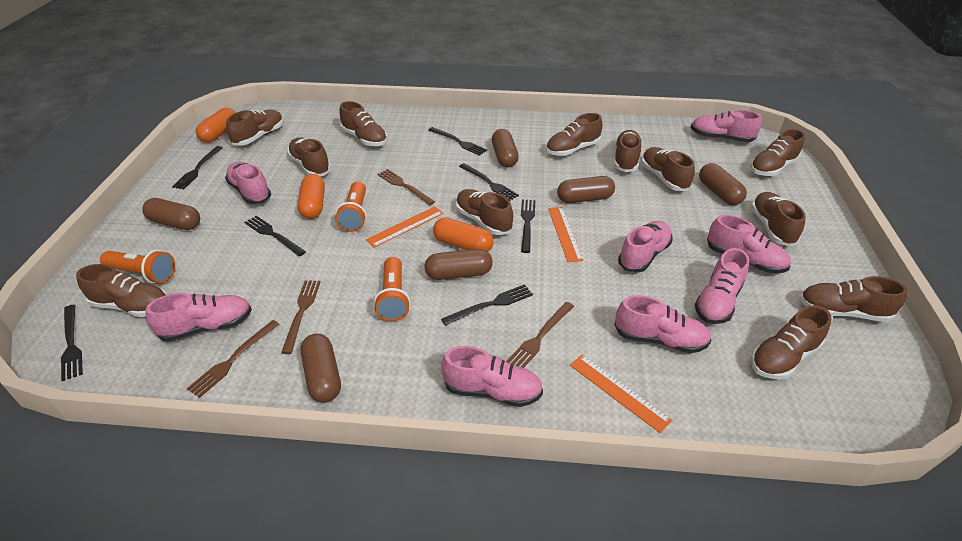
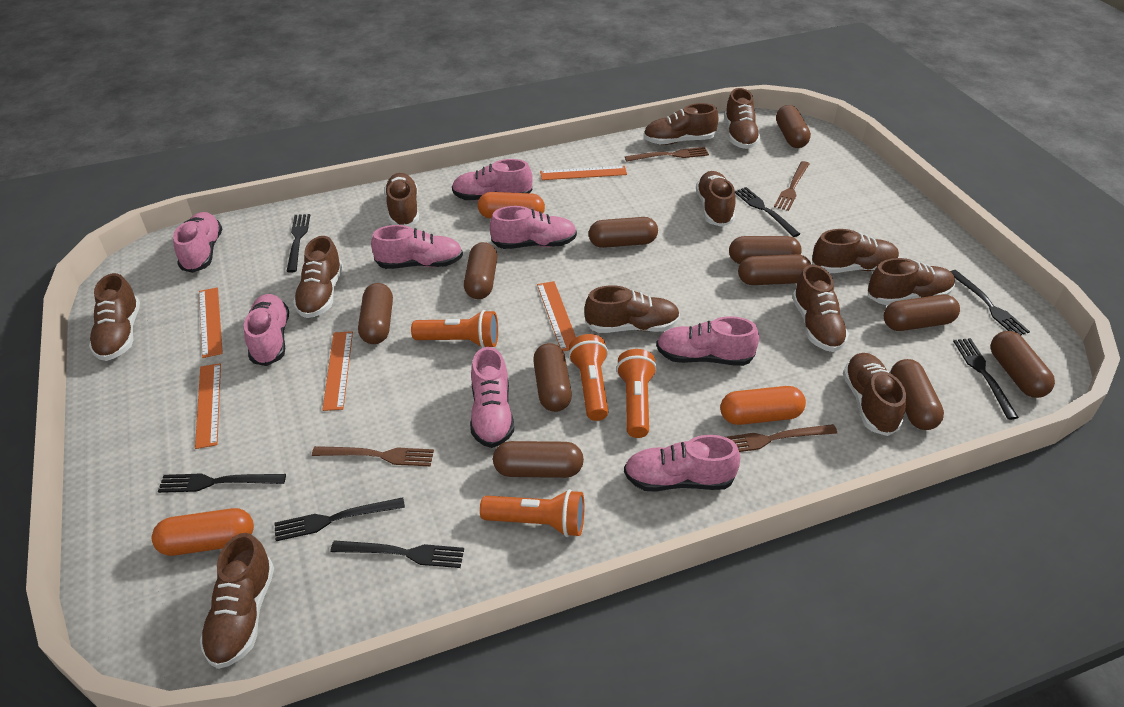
brown capsule: 6 -> 11
orange flashlight: 3 -> 4
orange ruler: 3 -> 5

